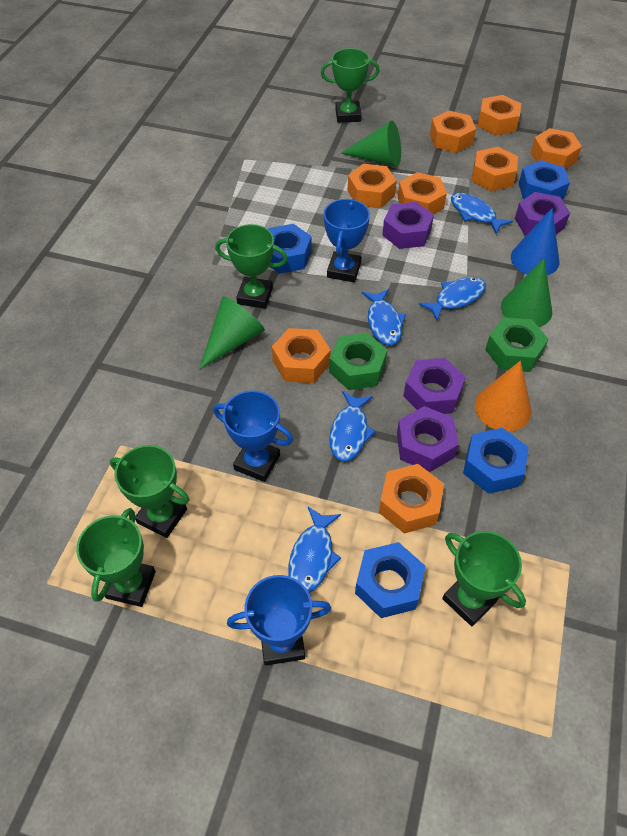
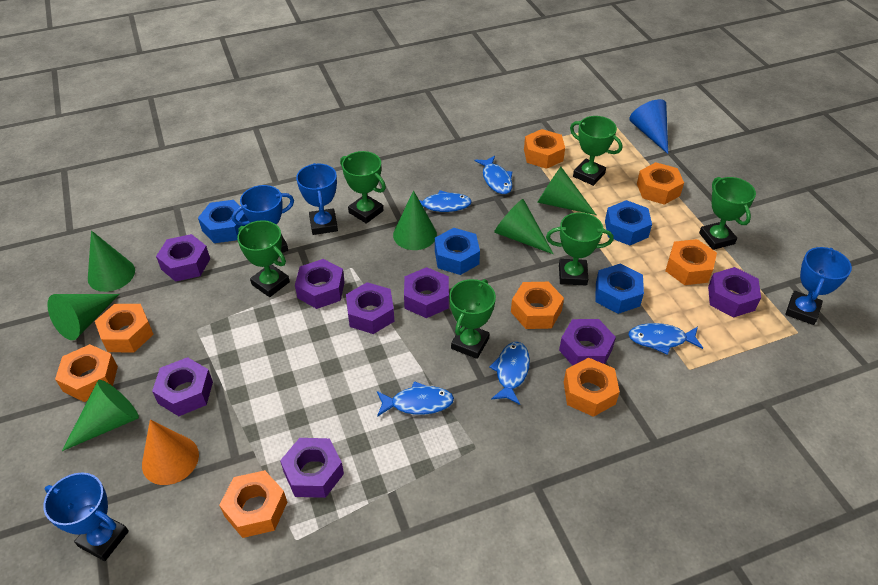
blue trophy: 3 -> 4
green cone: 3 -> 6
green nut: 2 -> 0
green trophy: 5 -> 6
purple nut: 4 -> 8

